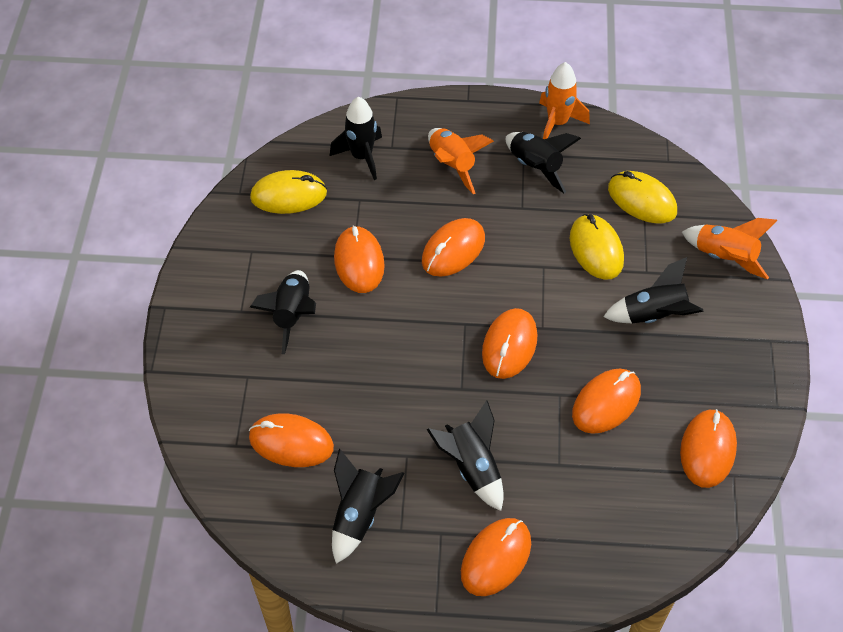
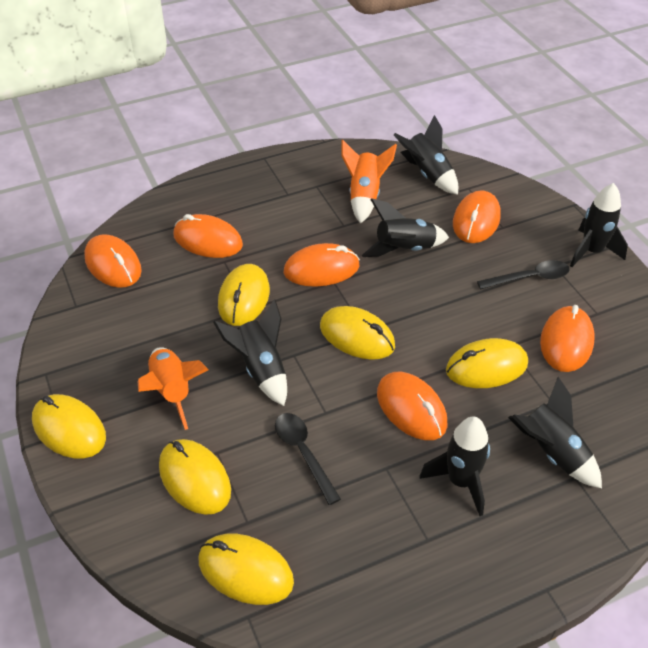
black spoon: 0 -> 2
orange mouse: 7 -> 6
orange rocket: 3 -> 2
yellow mouse: 3 -> 6

